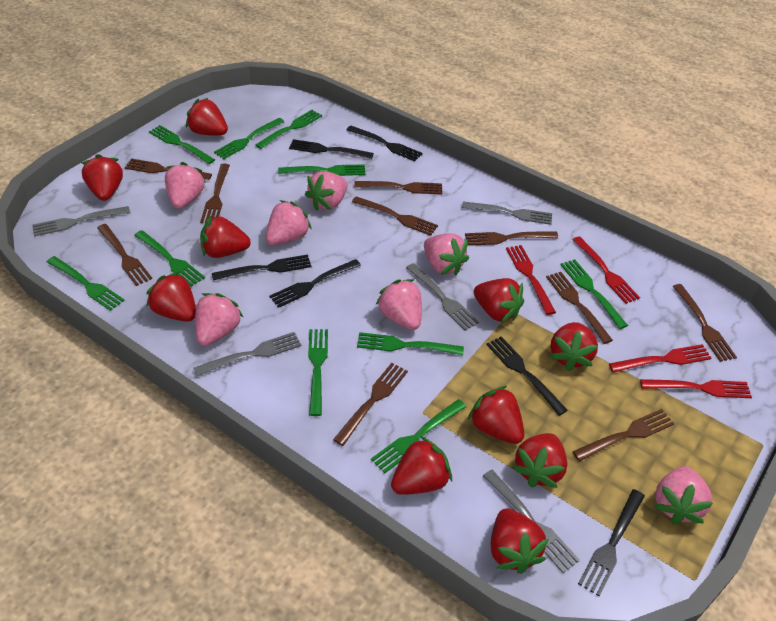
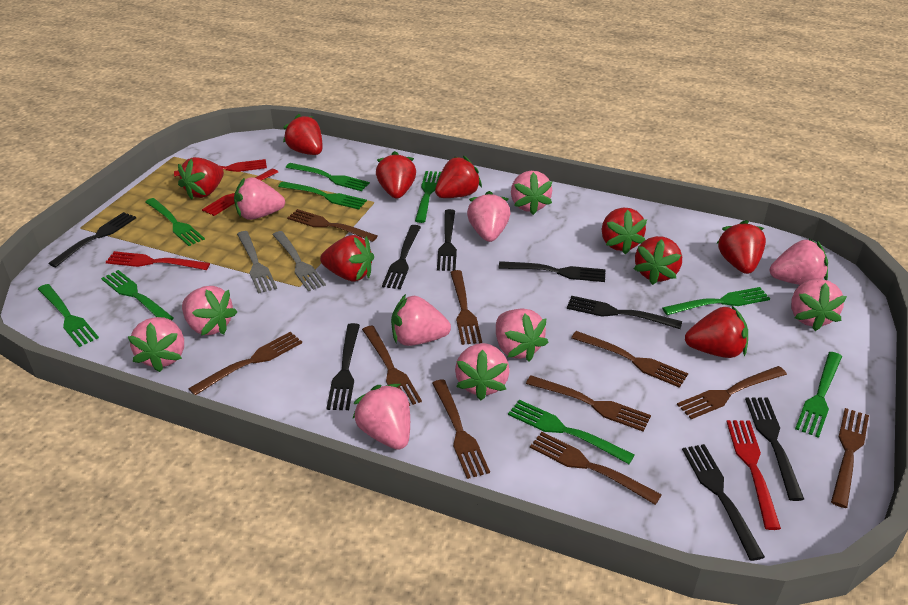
black fork: 6 -> 8
green fork: 10 -> 9
grey fork: 5 -> 2
pink strawberry: 7 -> 11
red strawberry: 10 -> 9

